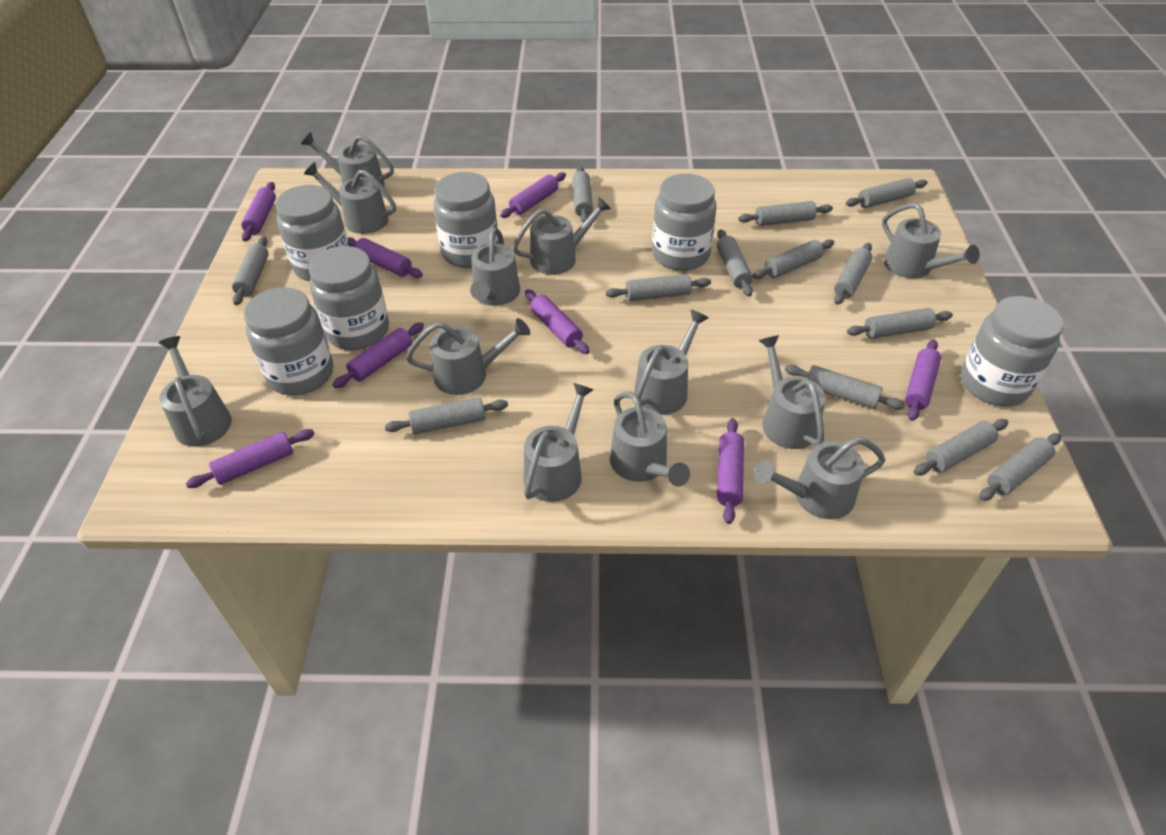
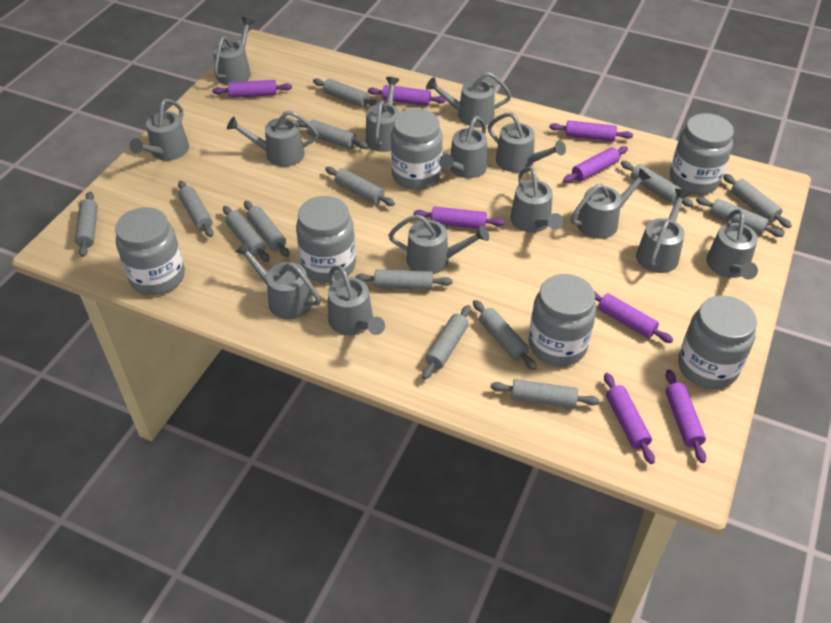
grey rolling pin: 13 -> 14
grey watering can: 12 -> 14

